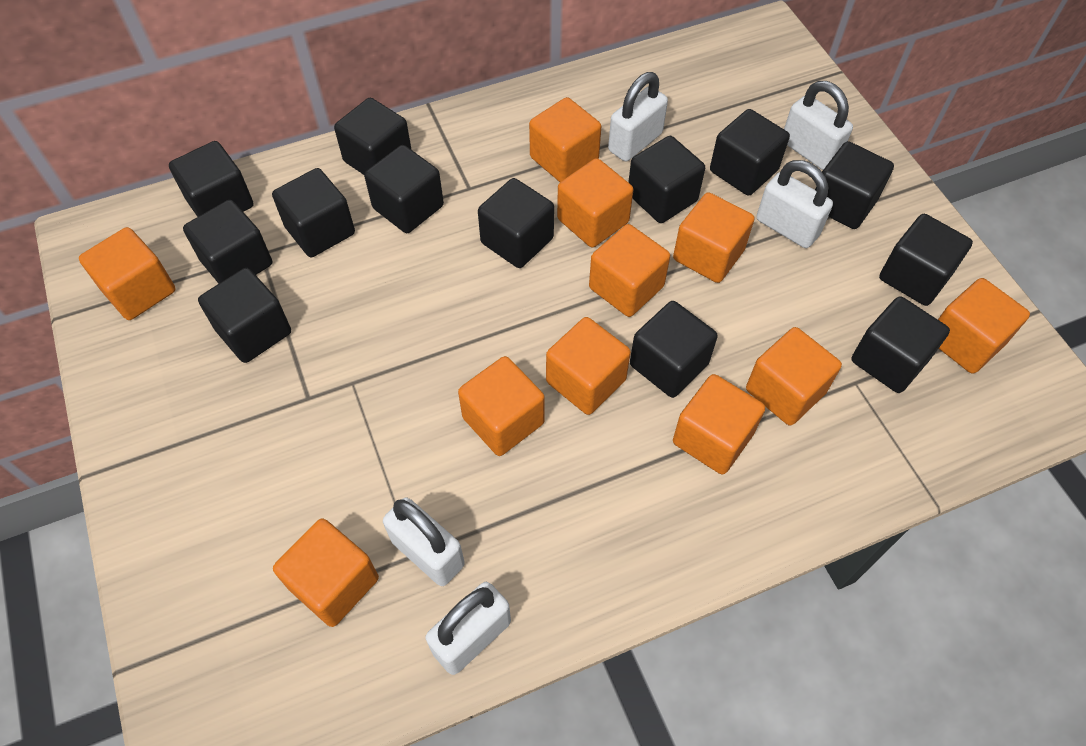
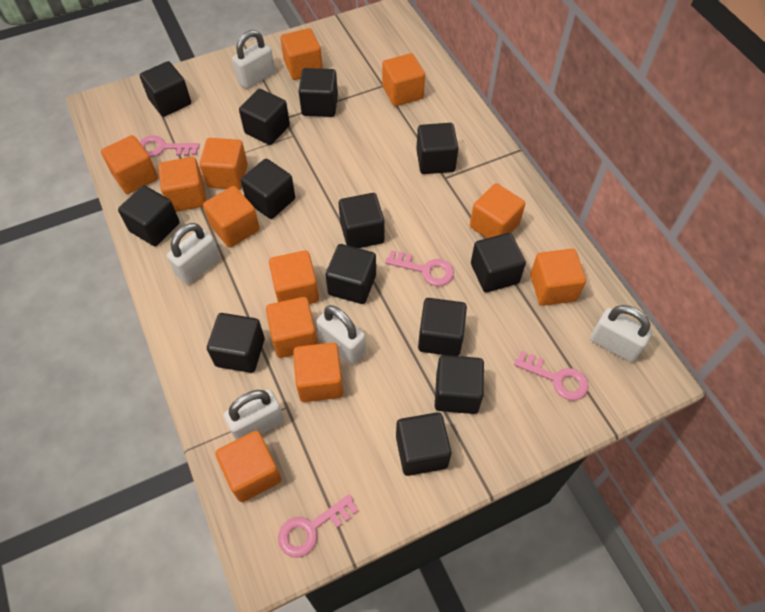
orange cube: 11 -> 12
pink key: 0 -> 4

